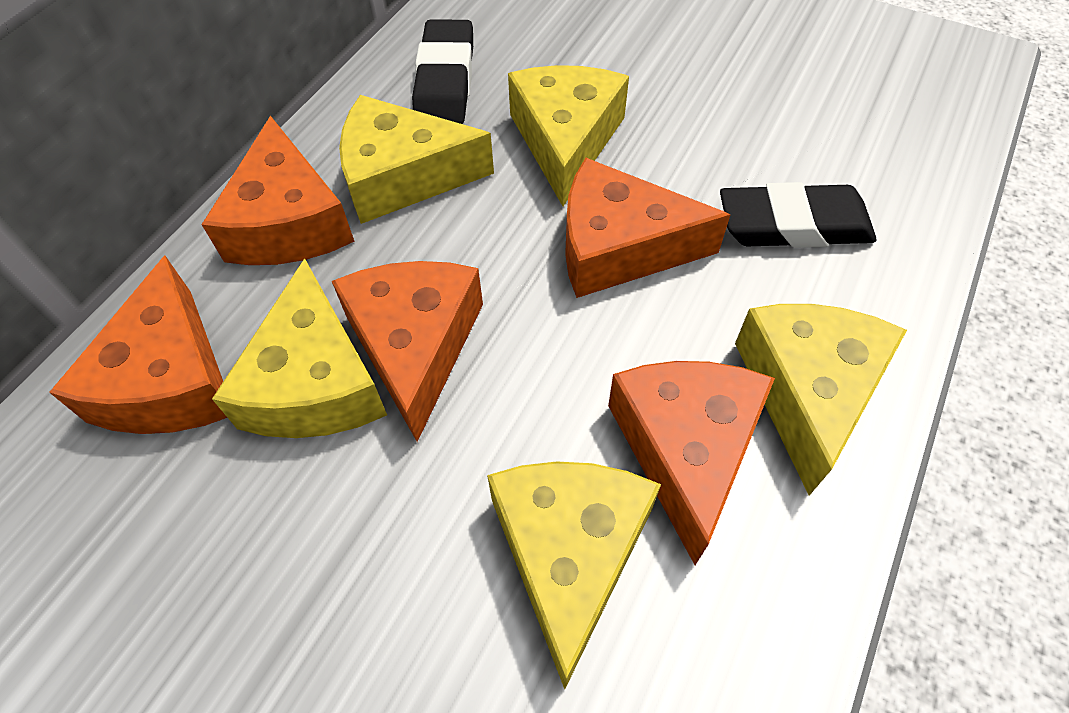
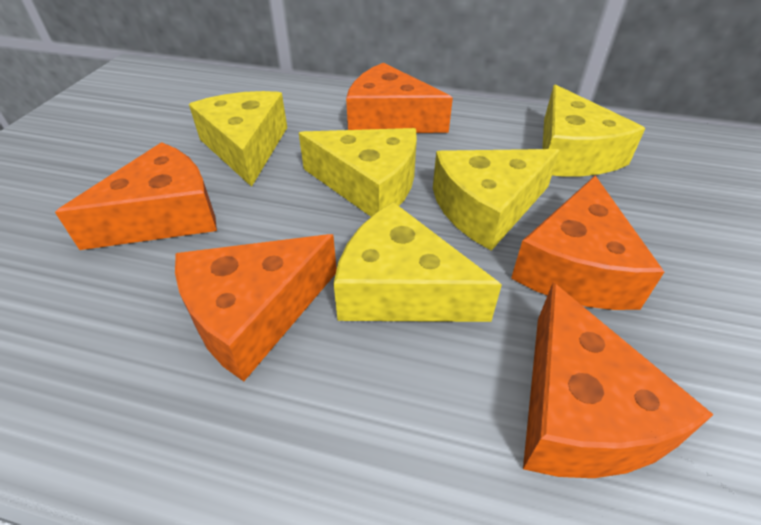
black eraser: 2 -> 0

